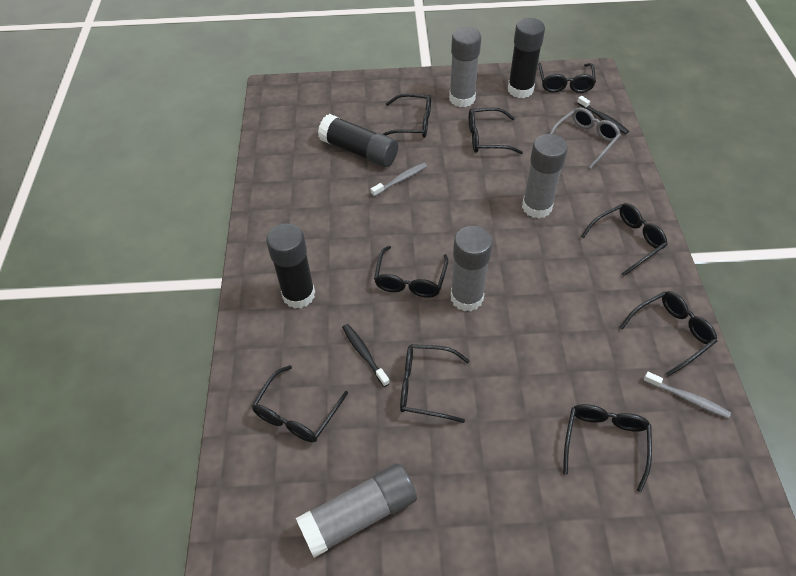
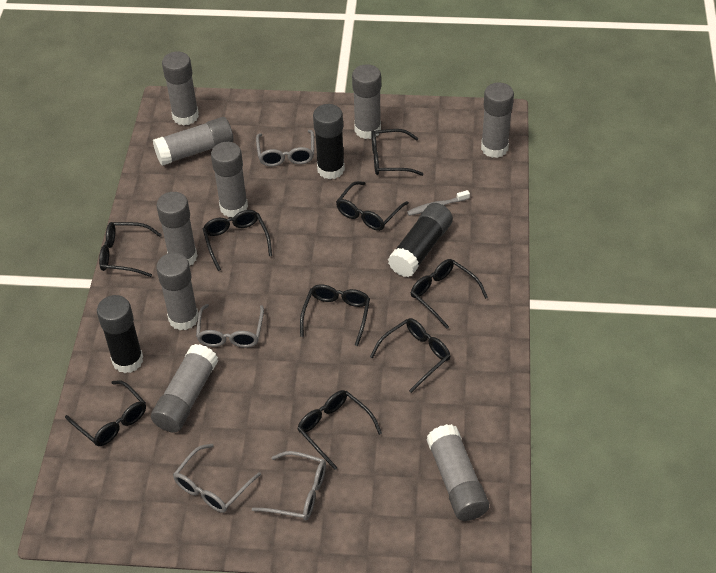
black toothbrush: 2 -> 0
grey glasses: 1 -> 4
grey glue stick: 4 -> 9
grey toothbrush: 2 -> 1

